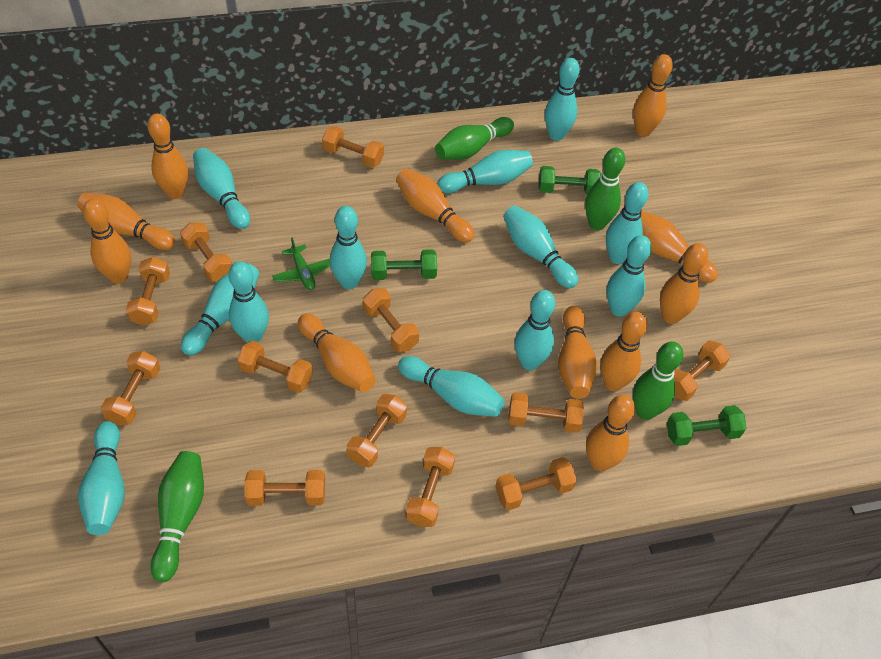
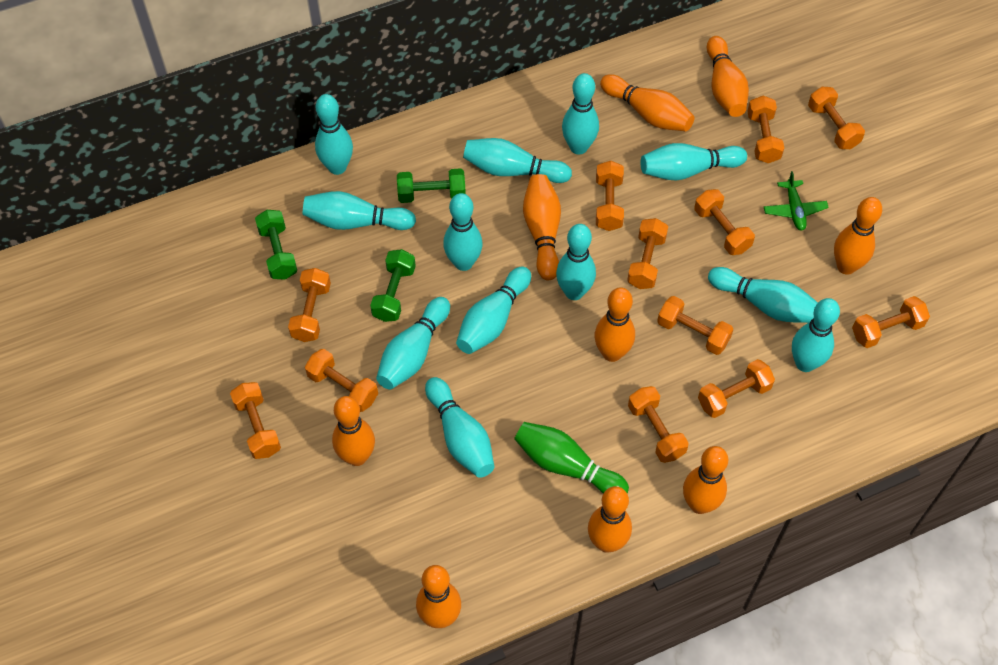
green bowling pin: 4 -> 1
orange bowling pin: 11 -> 9

